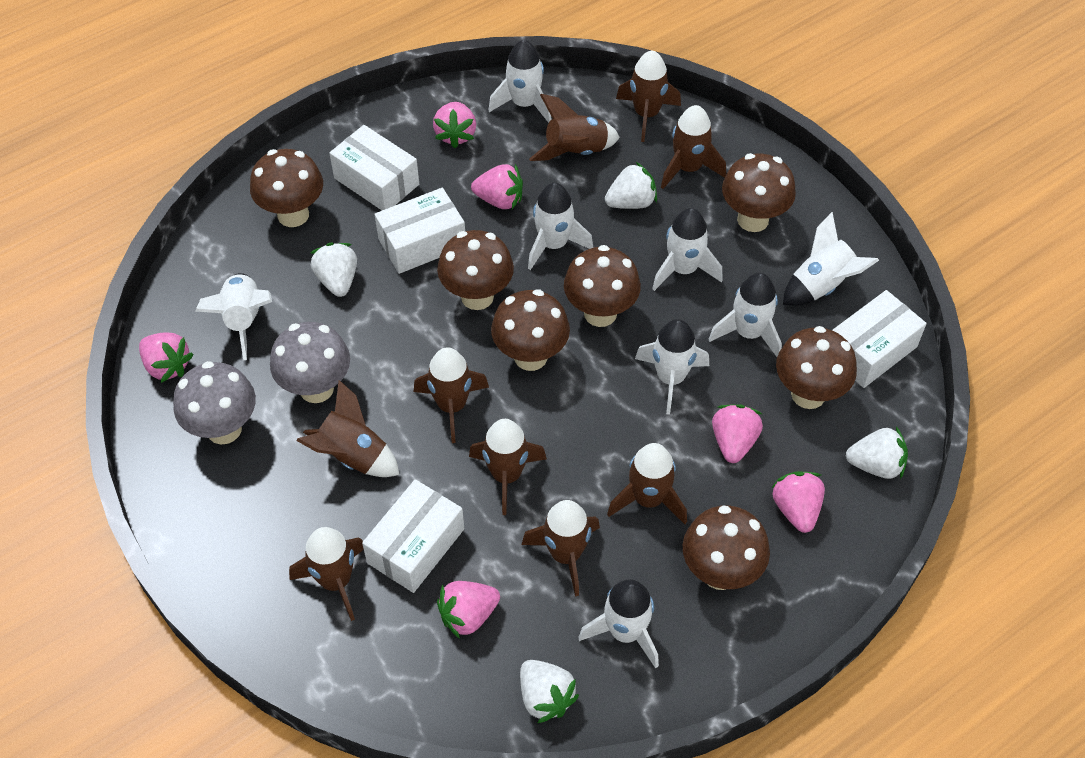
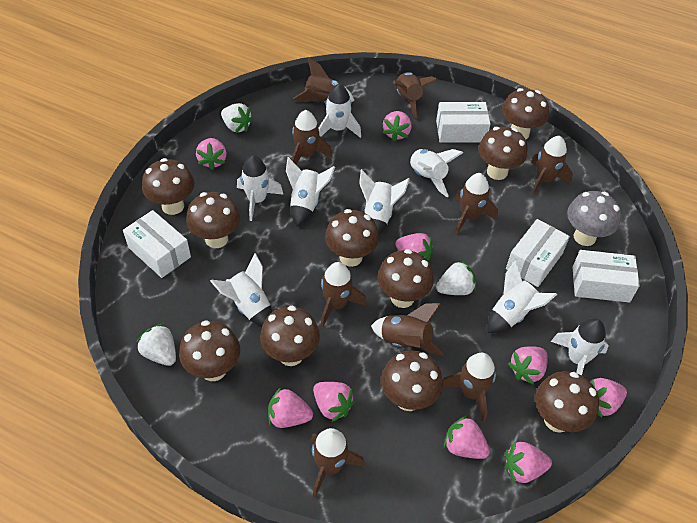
brown mushroom: 7 -> 10
grey mushroom: 2 -> 1
pink strawberry: 6 -> 9
white strawberry: 4 -> 3

